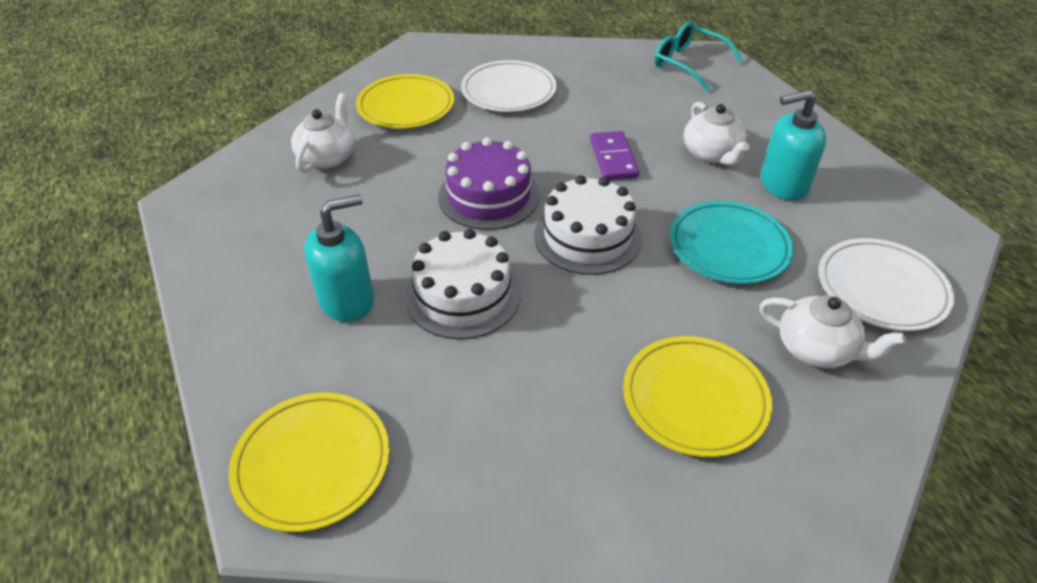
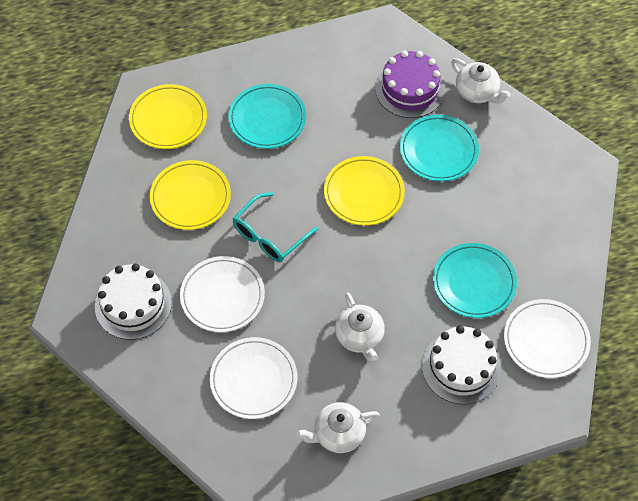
purple domino: 1 -> 0
turquoise plate: 1 -> 3
turquoise soap dispenser: 2 -> 0
white plate: 2 -> 3

